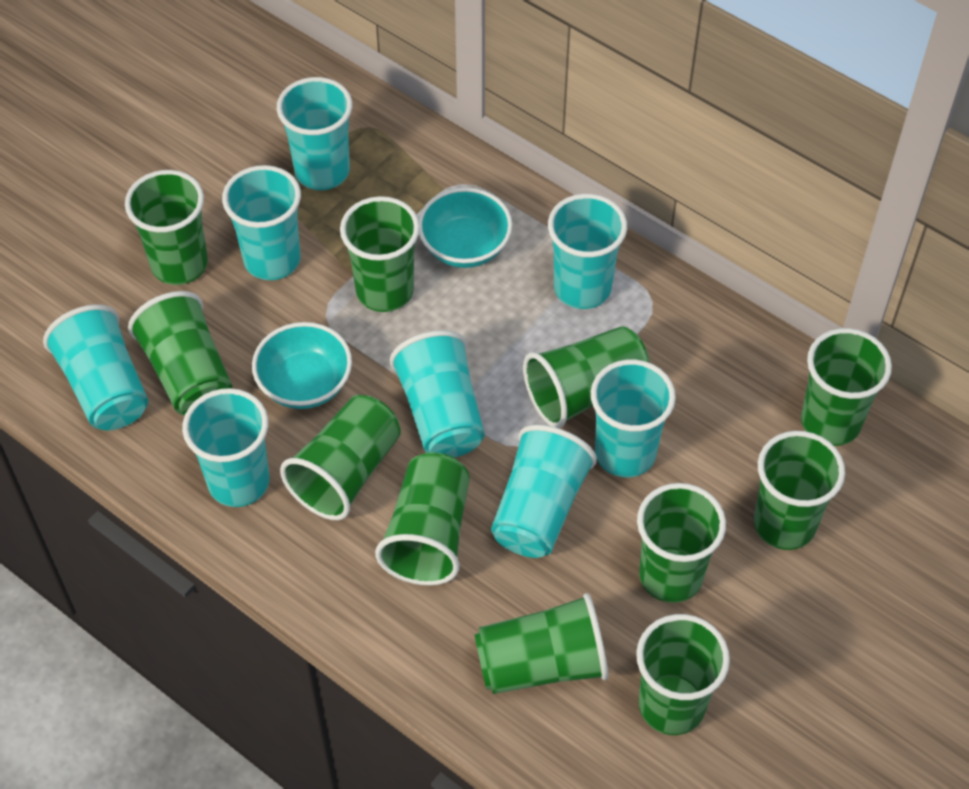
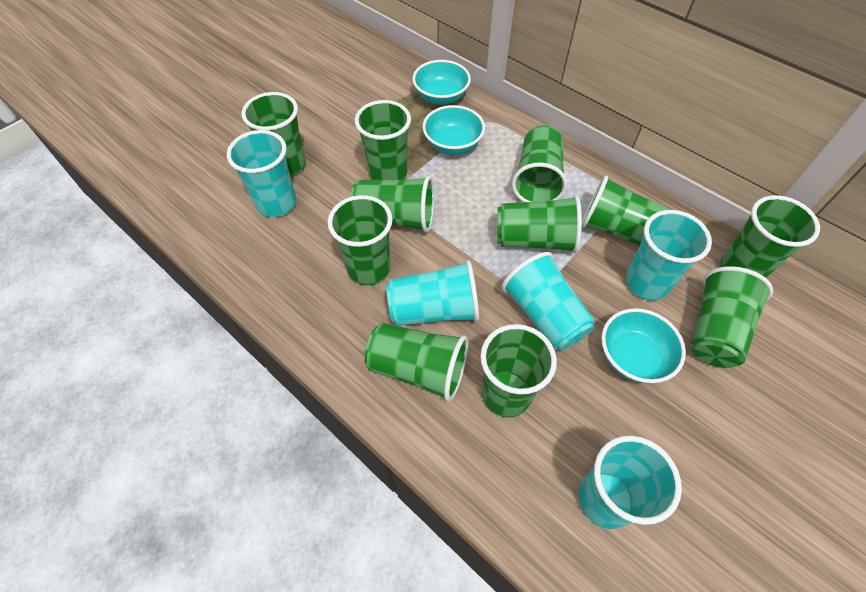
turquoise bowl: 2 -> 3
turquoise cup: 8 -> 5

